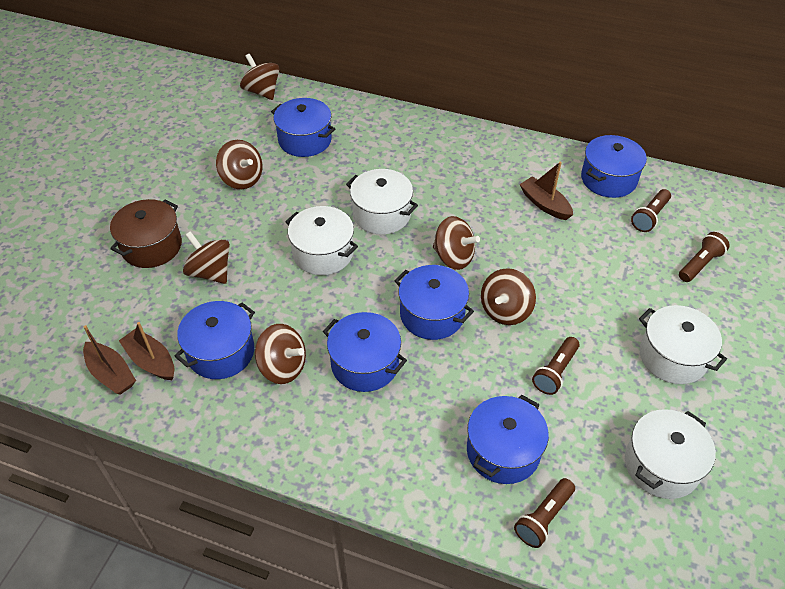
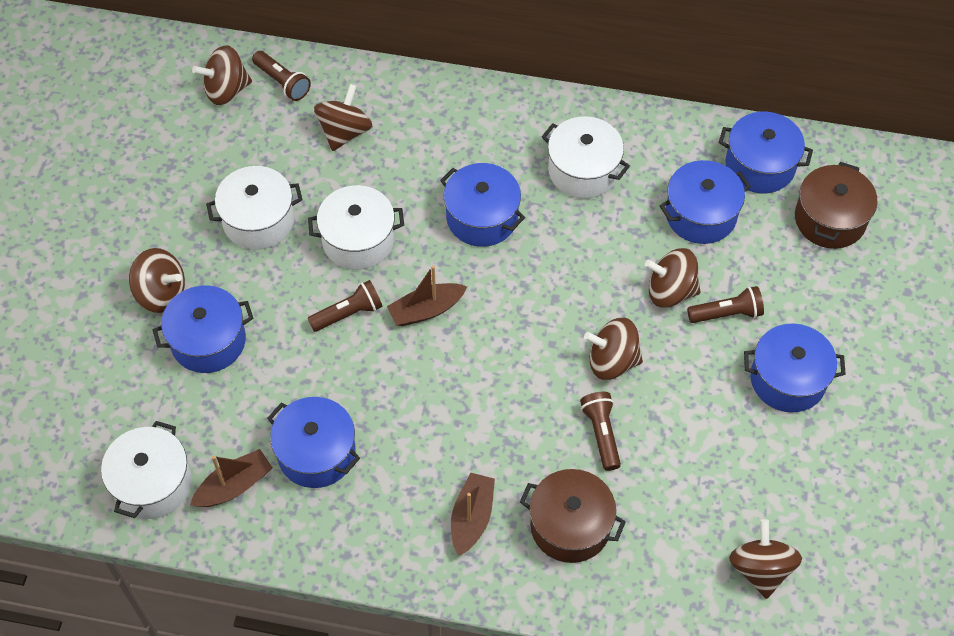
brown pot: 1 -> 2

